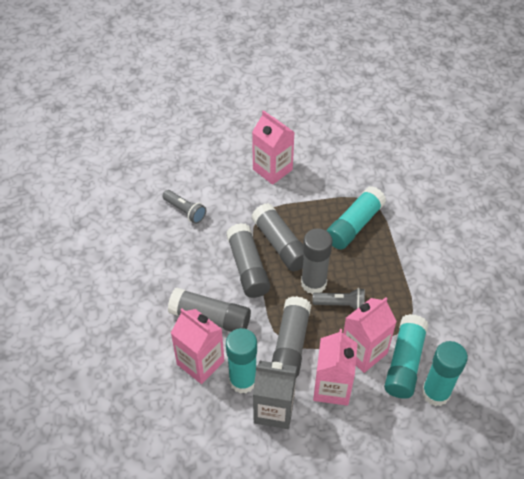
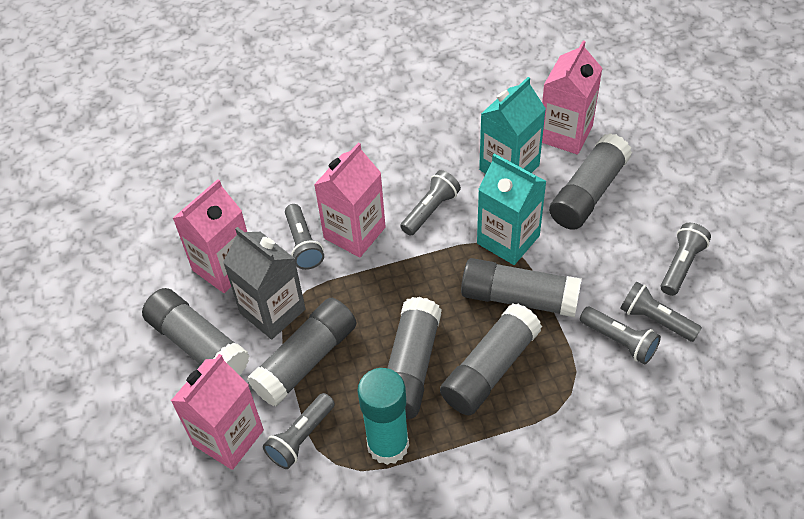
grey flashlight: 2 -> 6
grey glue stick: 5 -> 6
turquoise carton: 0 -> 2
turquoise glue stick: 4 -> 1

